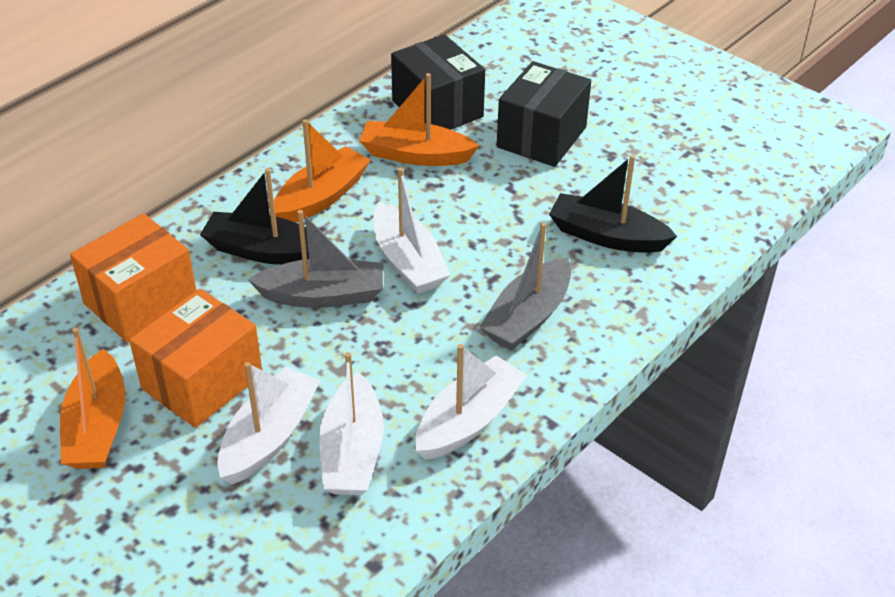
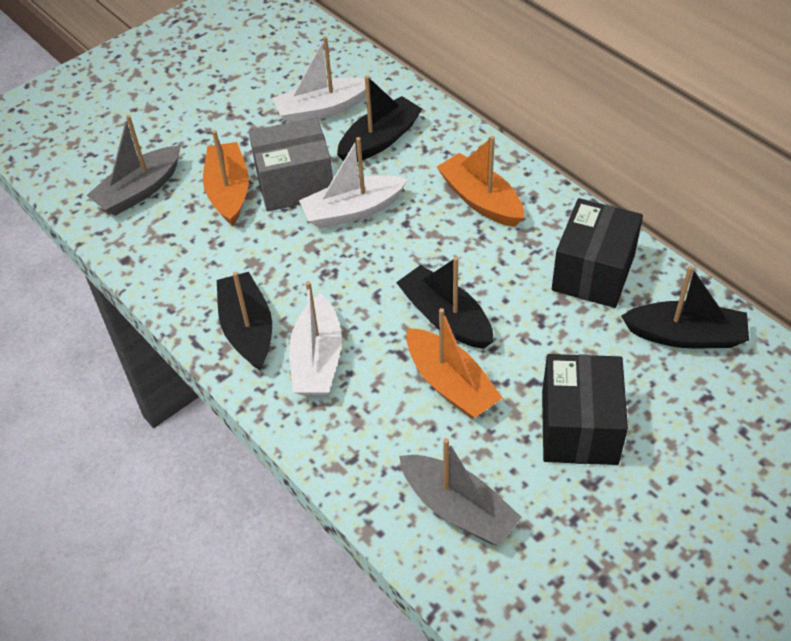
black boat: 2 -> 4
grey box: 0 -> 1
orange box: 2 -> 0
white boat: 4 -> 3

